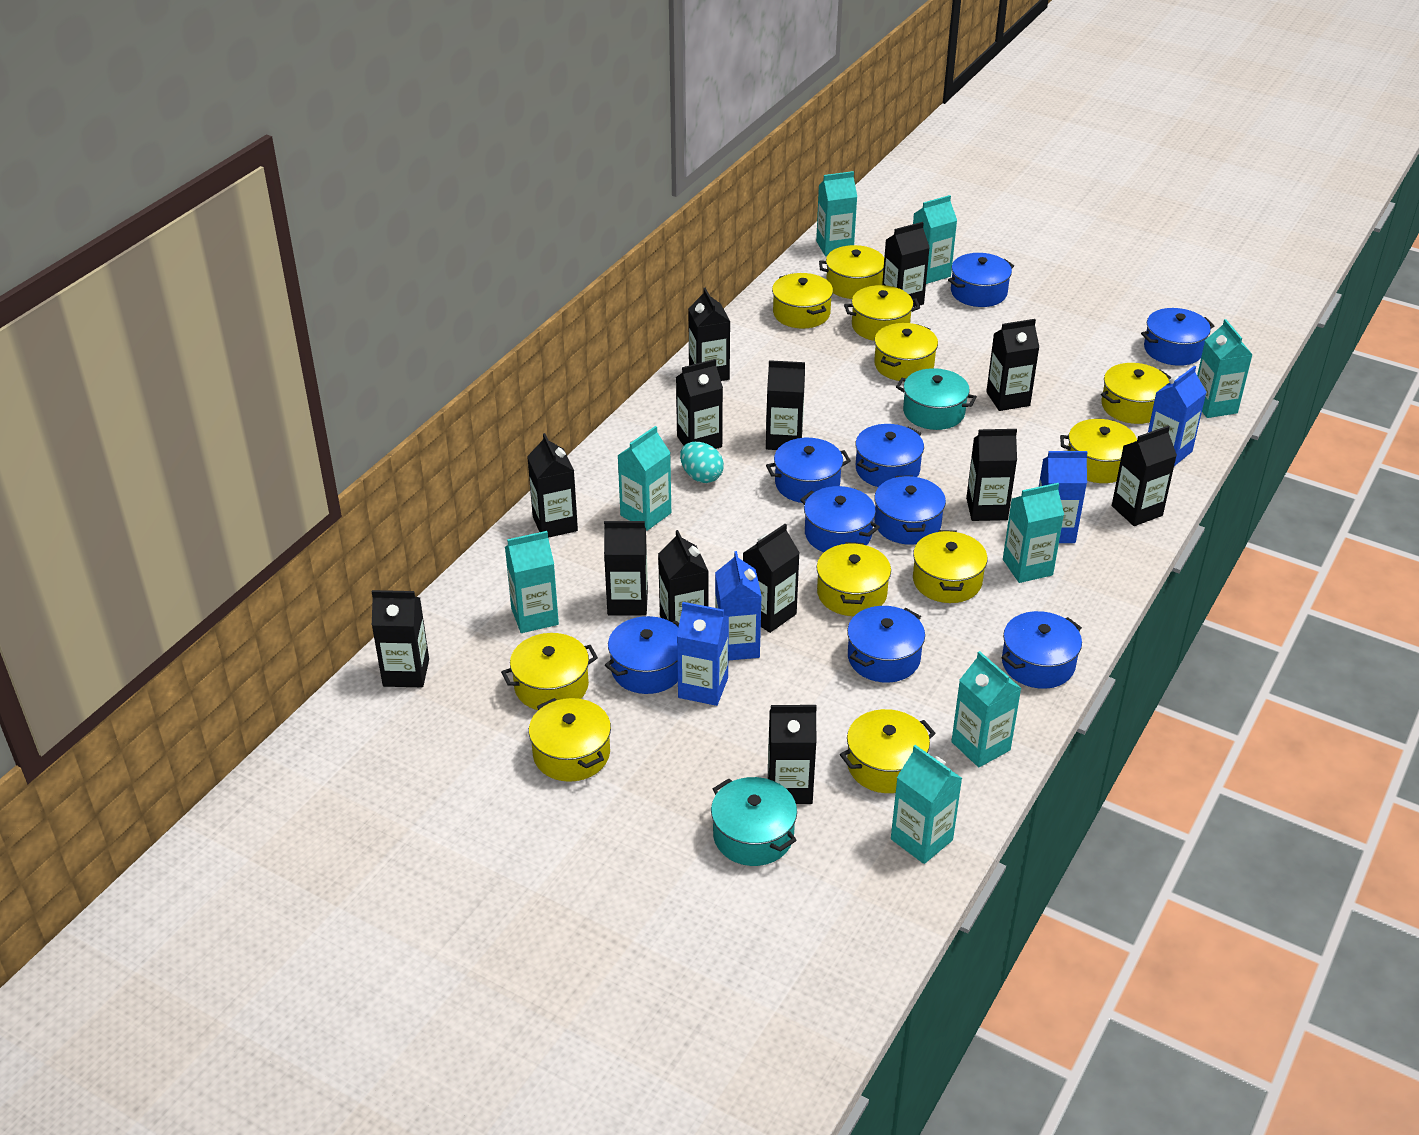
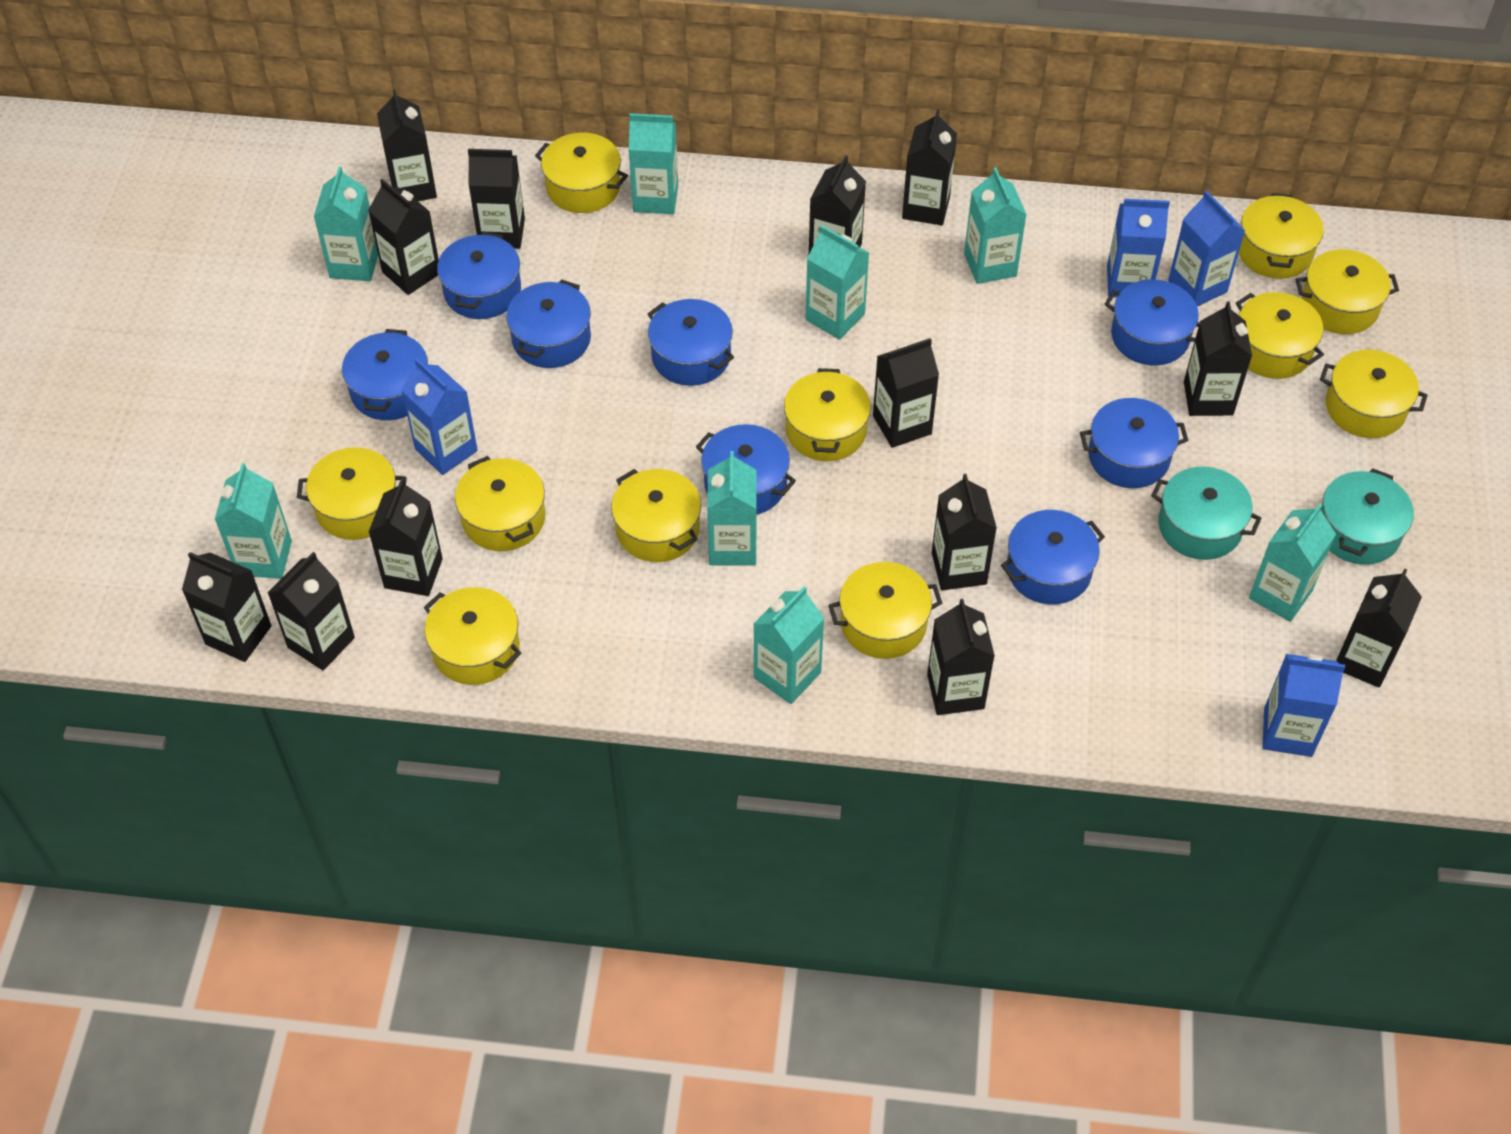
blue pot: 9 -> 8
turquoise egg: 1 -> 0

